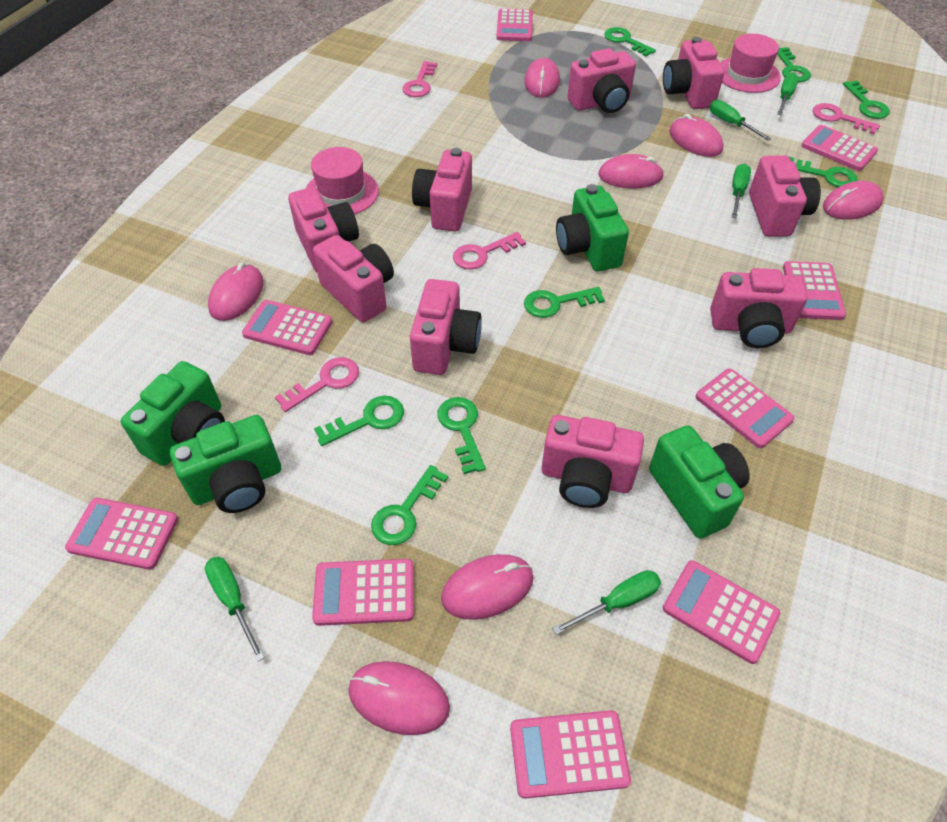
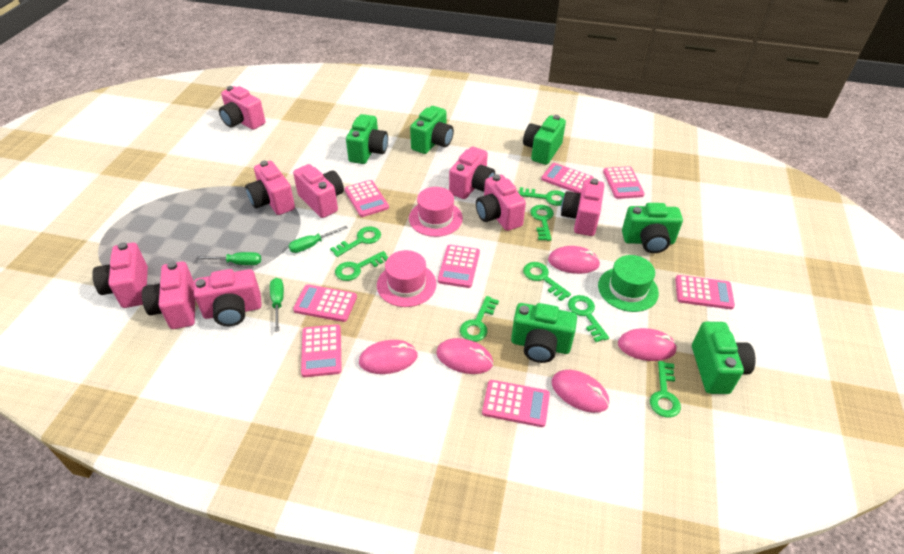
green camera: 4 -> 6
green hat: 0 -> 1
green screwdriver: 5 -> 3
pink calculator: 9 -> 8
pink key: 4 -> 0
pink mouse: 7 -> 5

